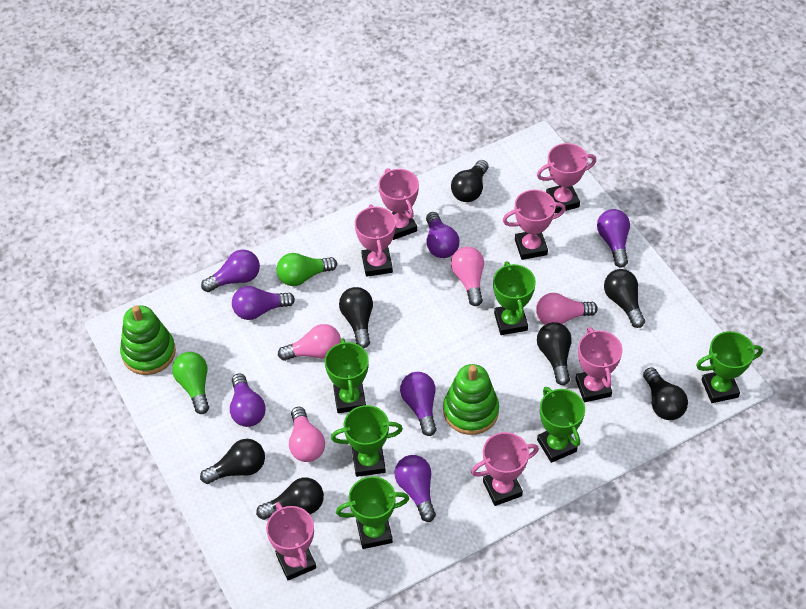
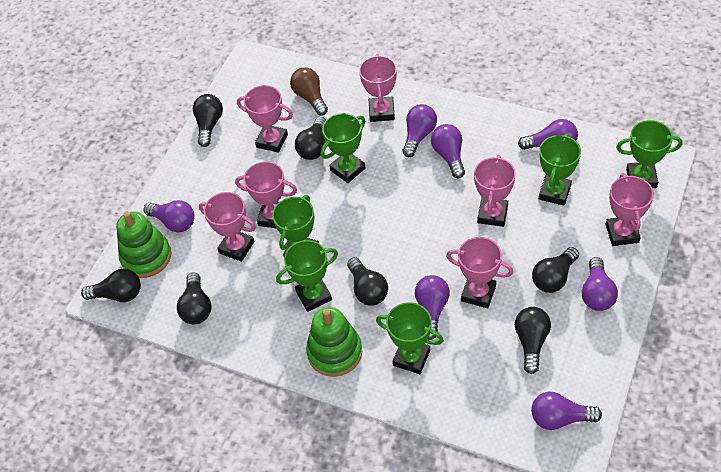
brown light bulb: 0 -> 1
green light bulb: 2 -> 0
pink light bulb: 4 -> 0

